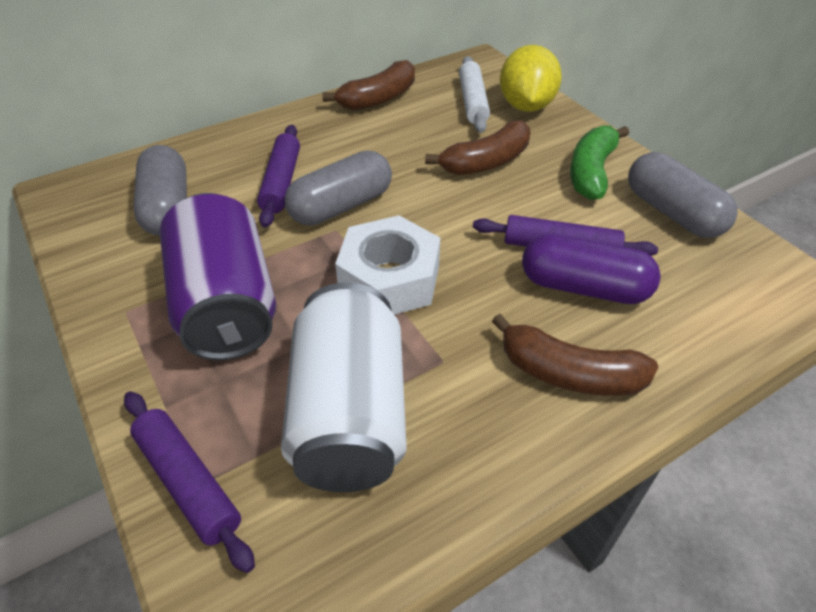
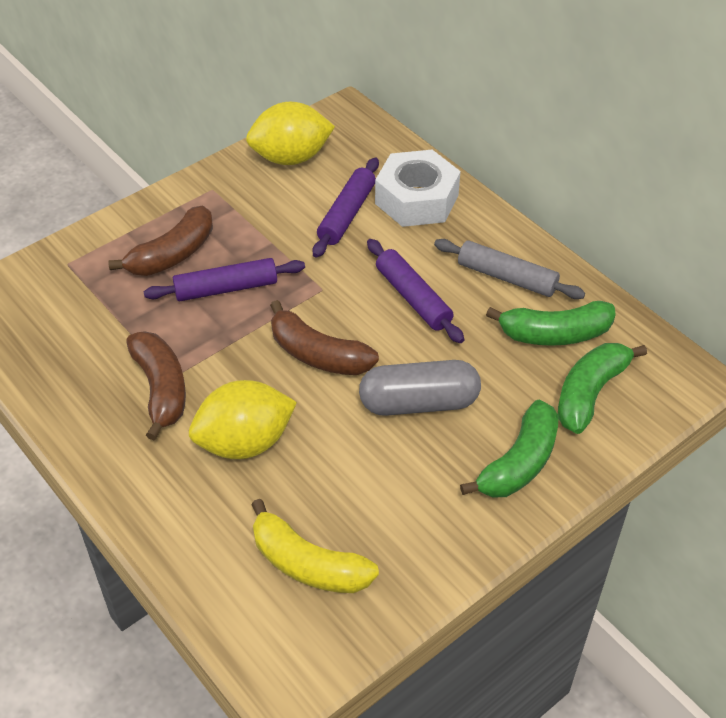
green banana: 1 -> 3
grey capsule: 3 -> 1
grey rolling pin: 0 -> 1
purple can: 1 -> 0
purple capsule: 1 -> 0
white can: 1 -> 0
white rolling pin: 1 -> 0
yellow banana: 0 -> 1
yellow lemon: 1 -> 2

